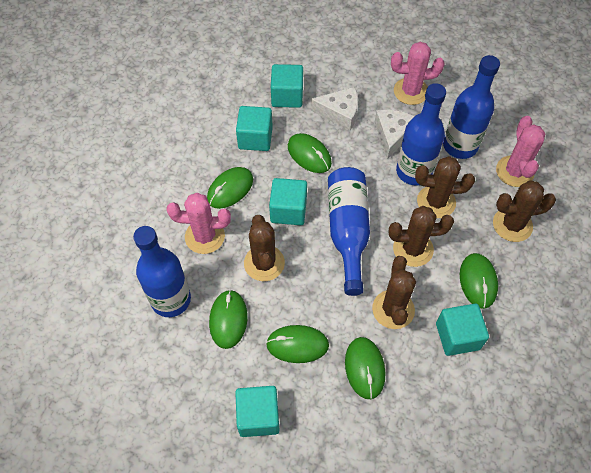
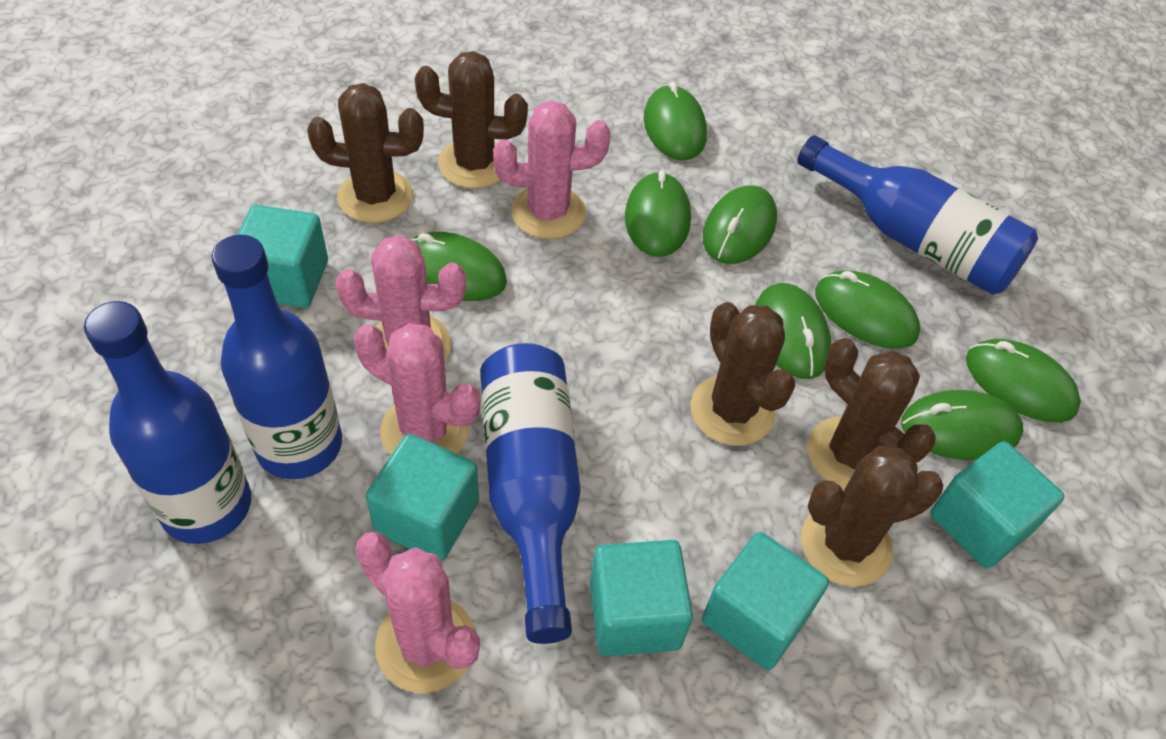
green mouse: 6 -> 8
pink cactus: 3 -> 4
white cheese: 2 -> 0

